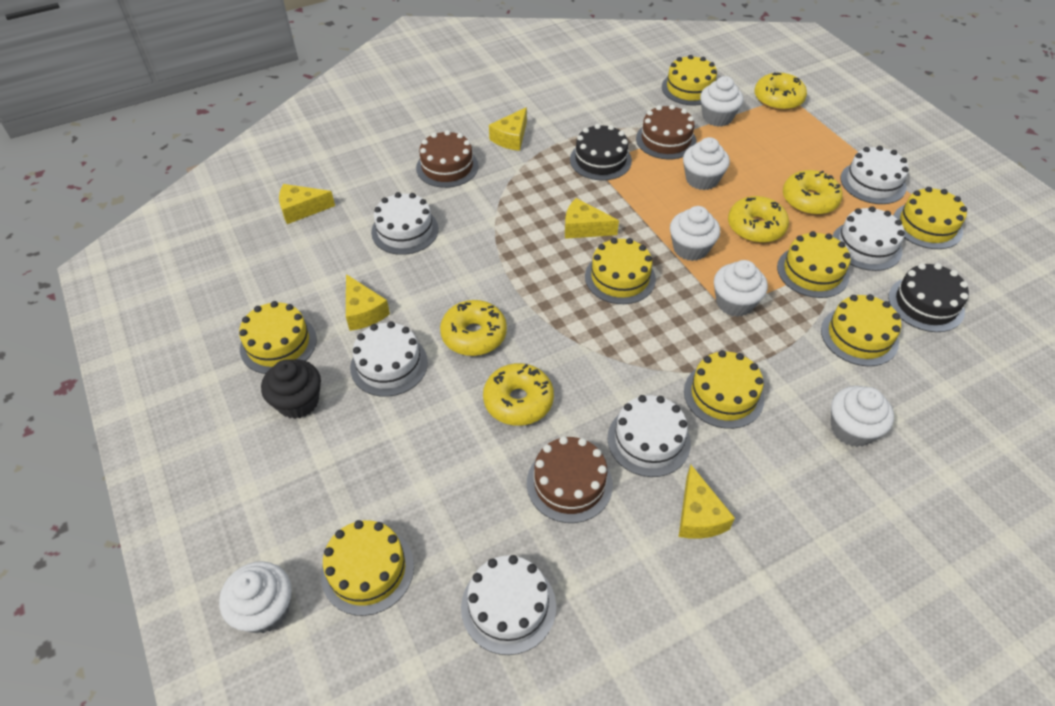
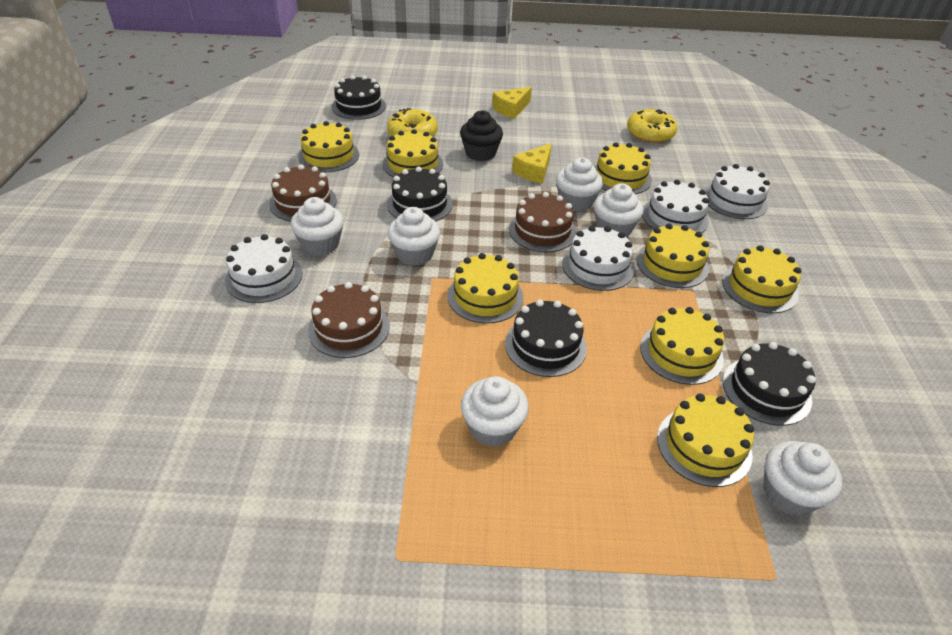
black cake: 2 -> 4
white cake: 6 -> 4
yellow cheese: 5 -> 2
yellow donut: 5 -> 2

